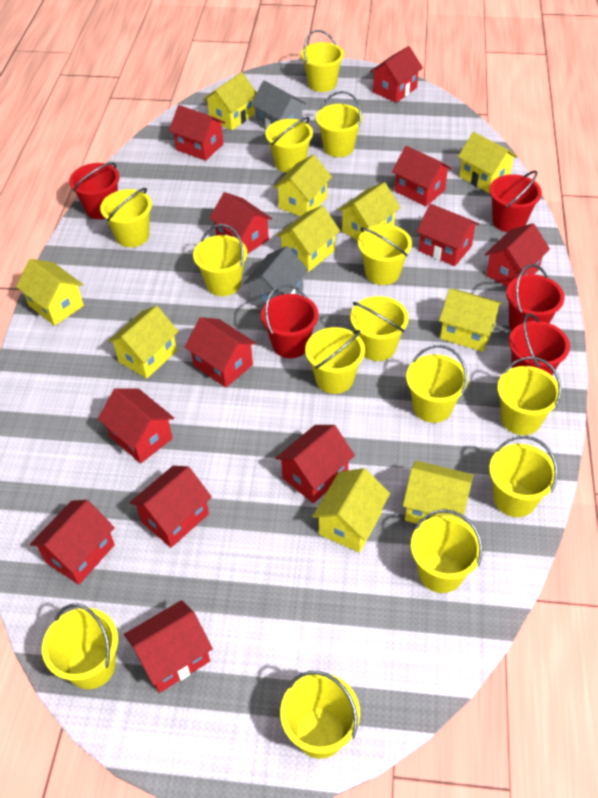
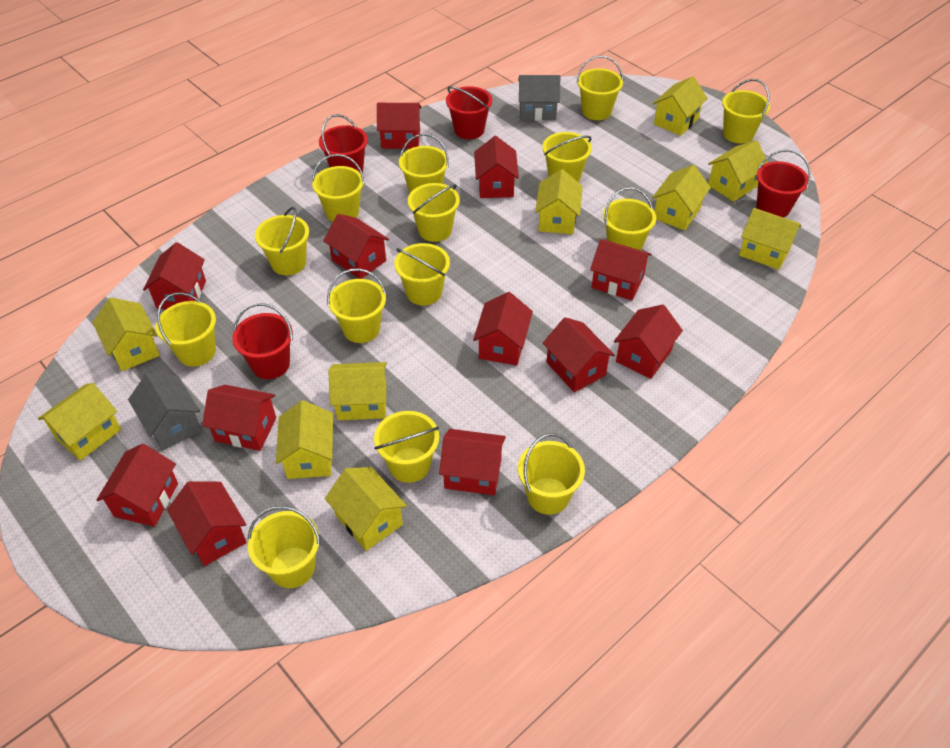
red bucket: 5 -> 4

